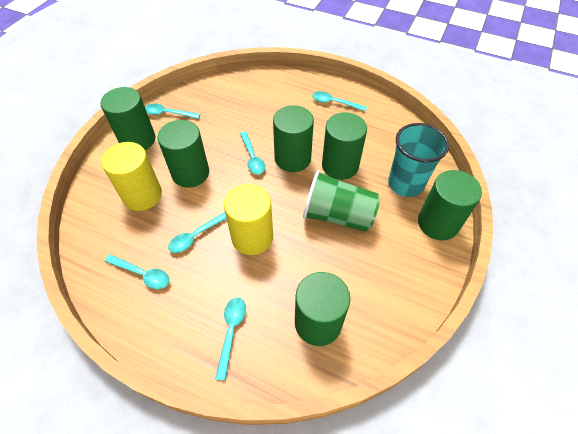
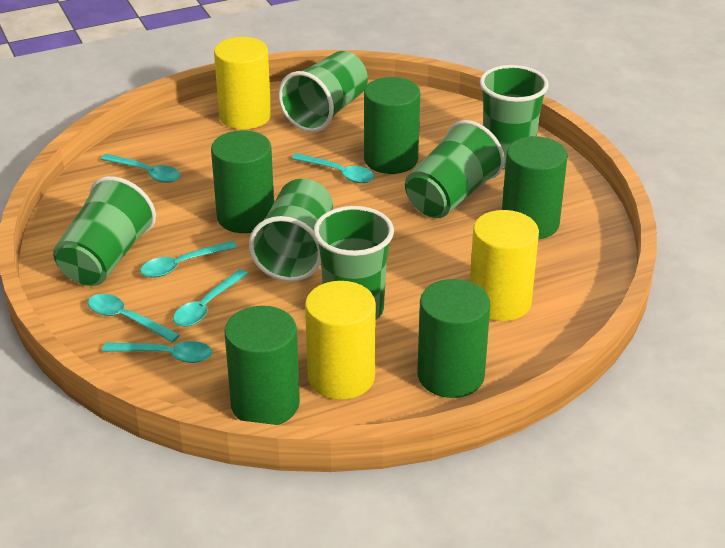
green cup: 1 -> 6
green cylinder: 6 -> 5
turquoise cup: 1 -> 0
yellow cylinder: 2 -> 3

